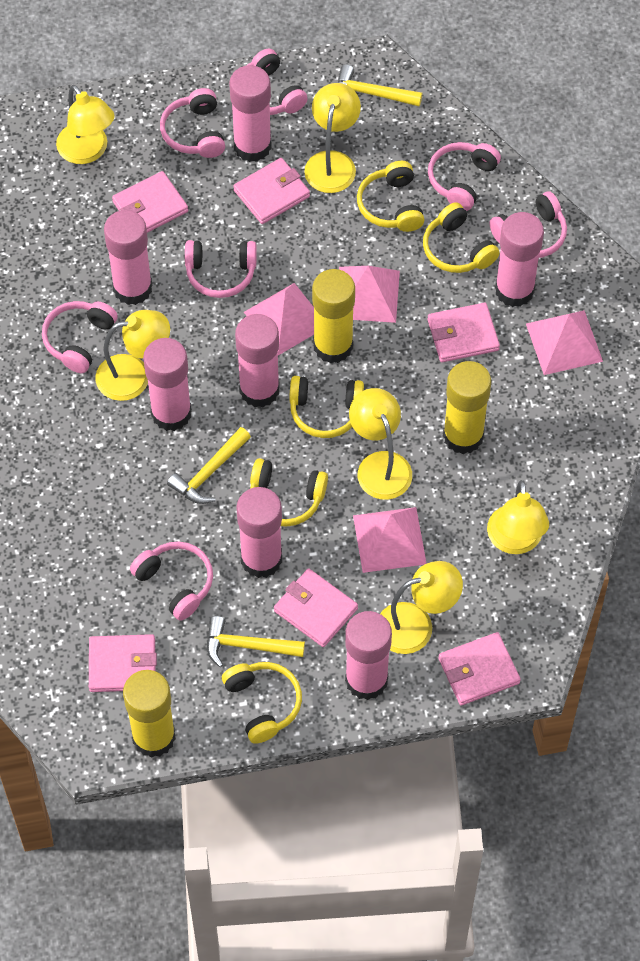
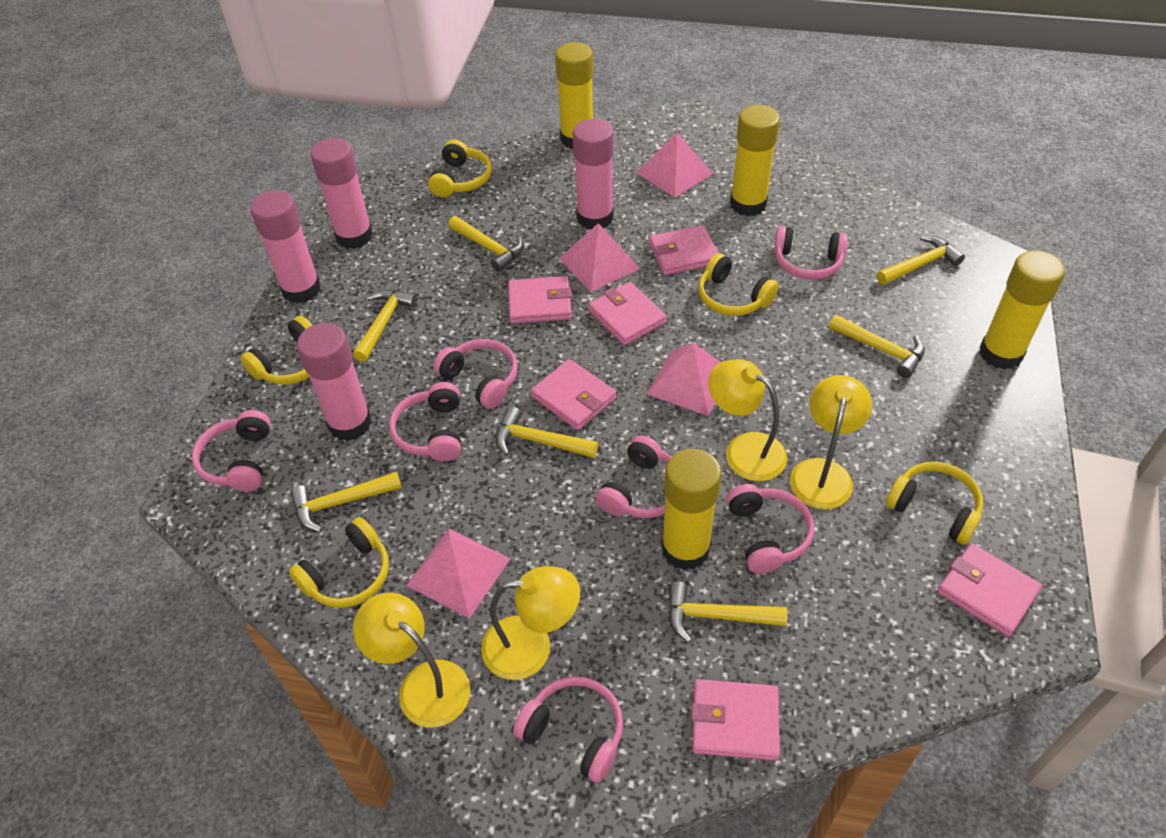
pink glue stick: 7 -> 4
yellow glue stick: 3 -> 4
yellow hammer: 3 -> 7
yellow lamp: 6 -> 4

